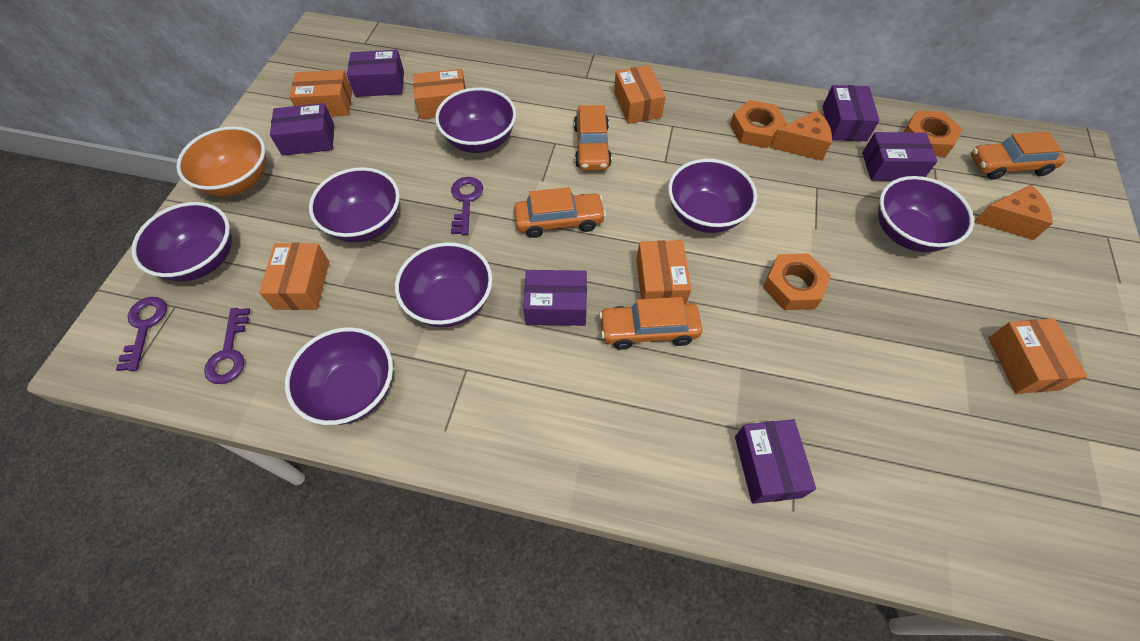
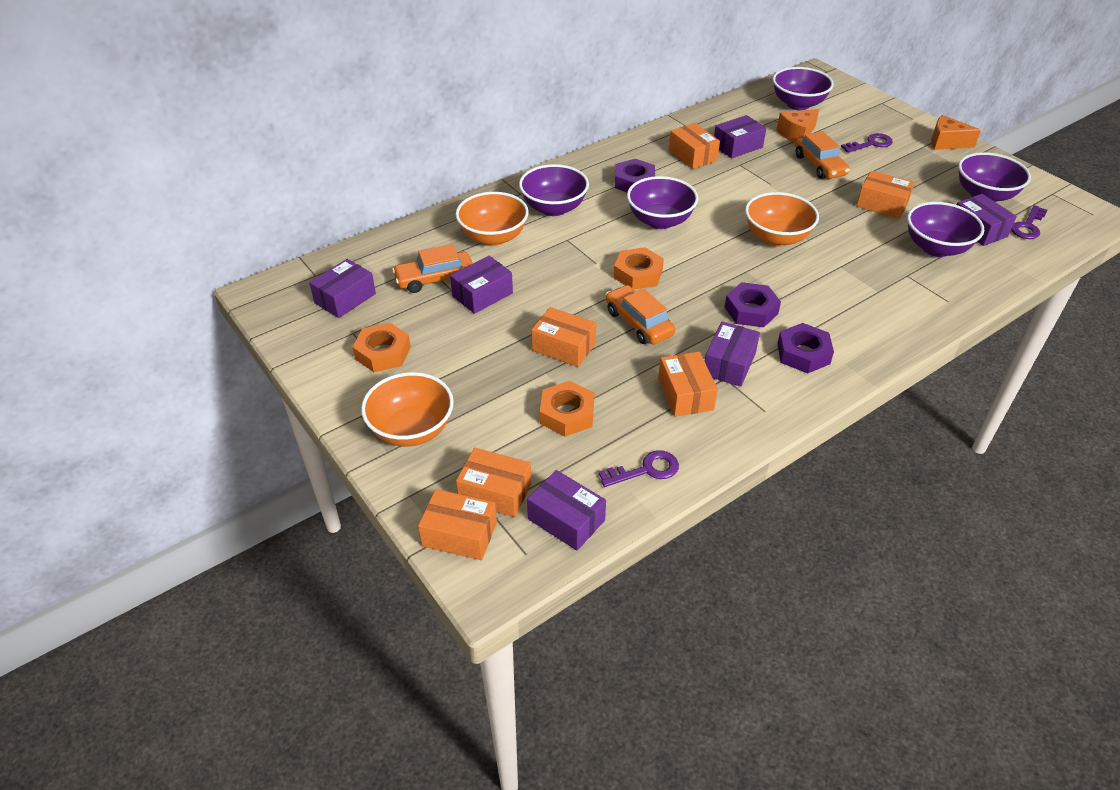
orange bowl: 1 -> 3
orange car: 4 -> 3
purple bowl: 7 -> 5
purple nut: 0 -> 3

